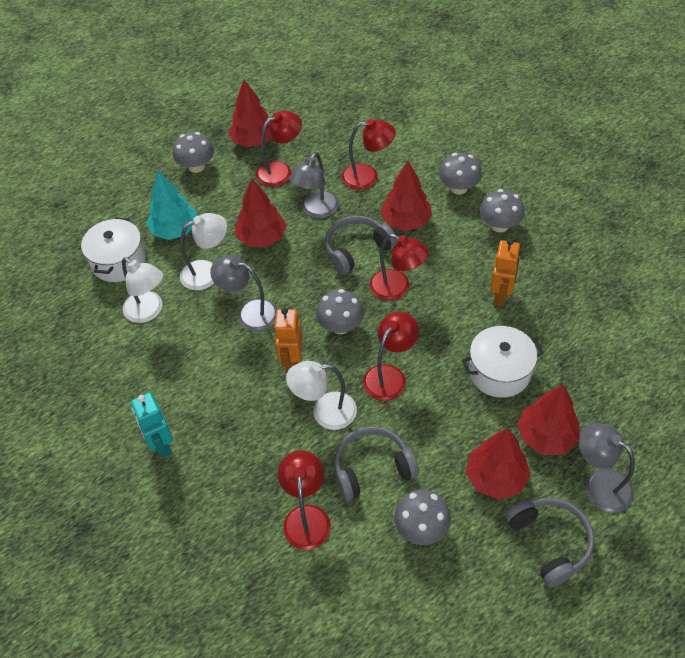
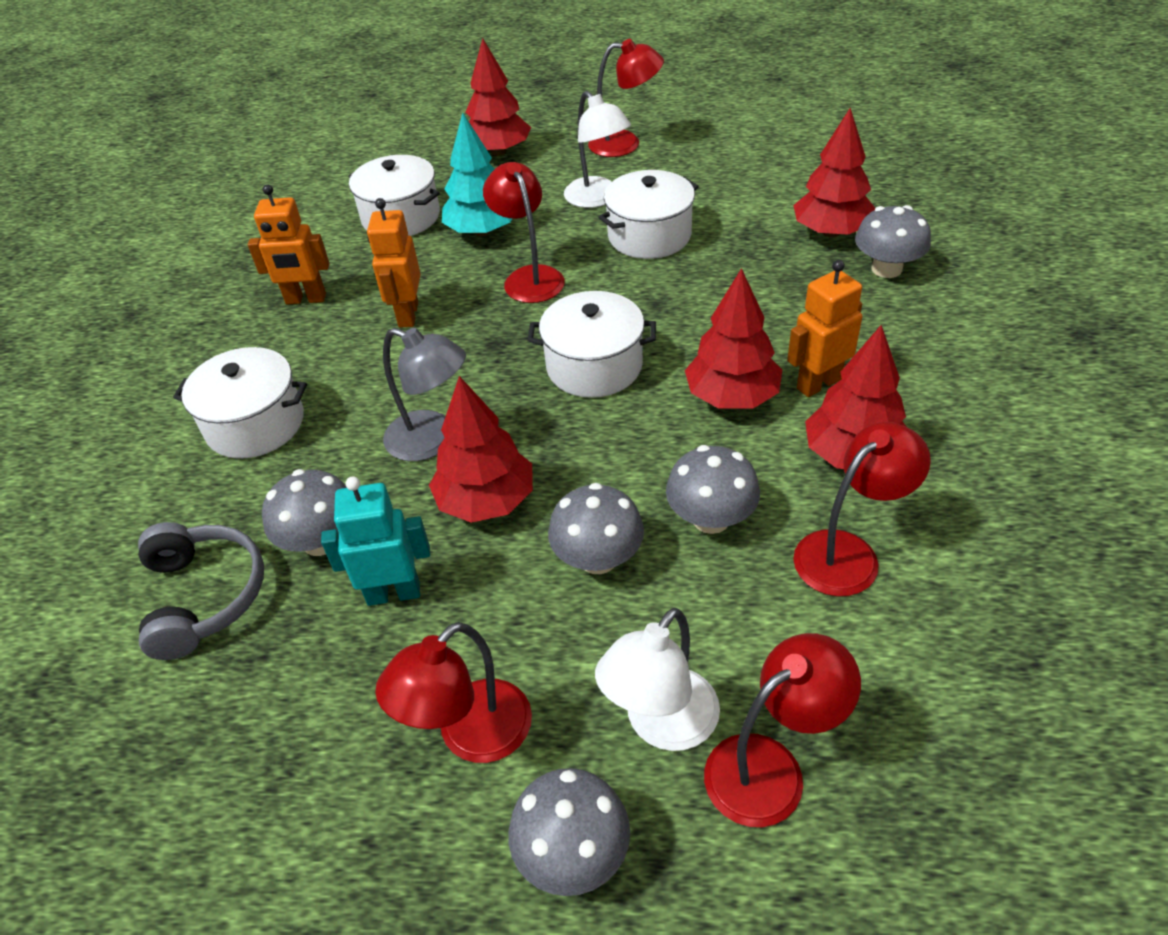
grey headphones: 3 -> 1
grey lamp: 3 -> 1
orange robot: 2 -> 3
white lamp: 3 -> 2
white pot: 2 -> 4

